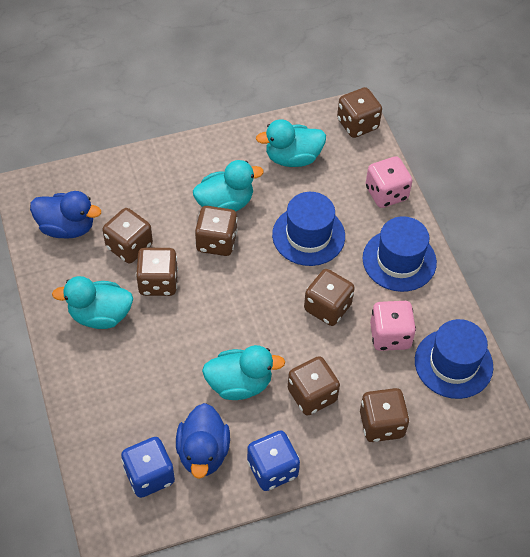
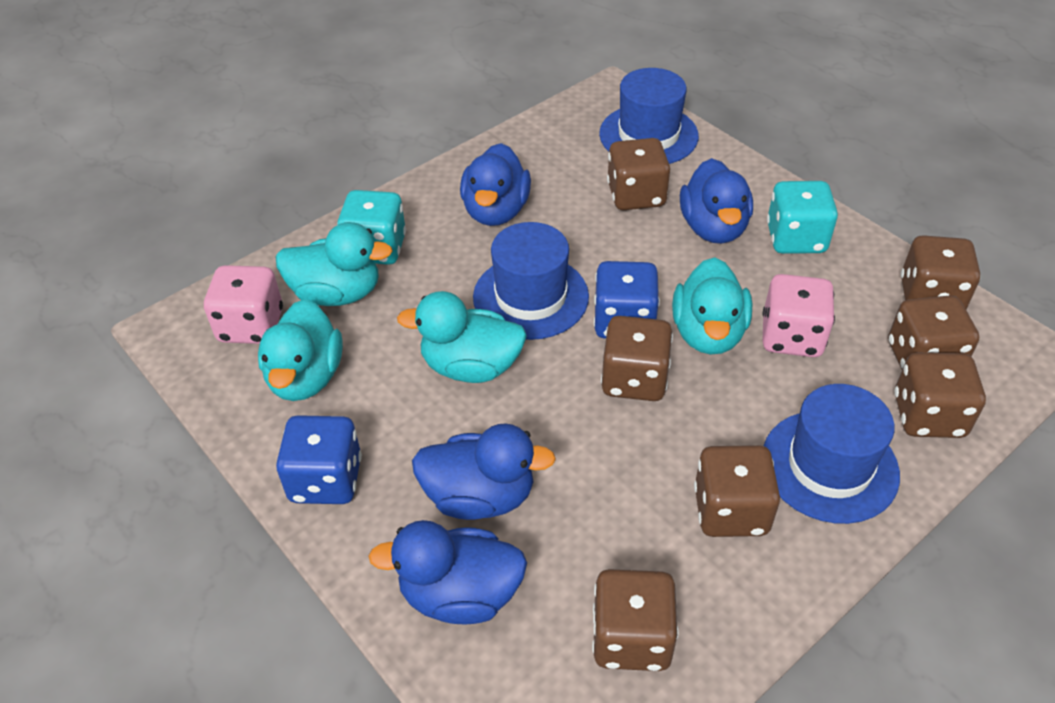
blue duck: 2 -> 4
turquoise dice: 0 -> 2

